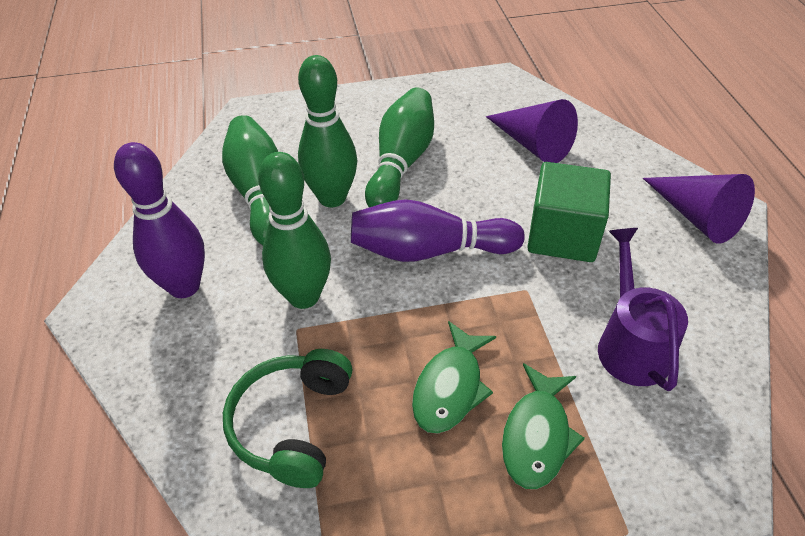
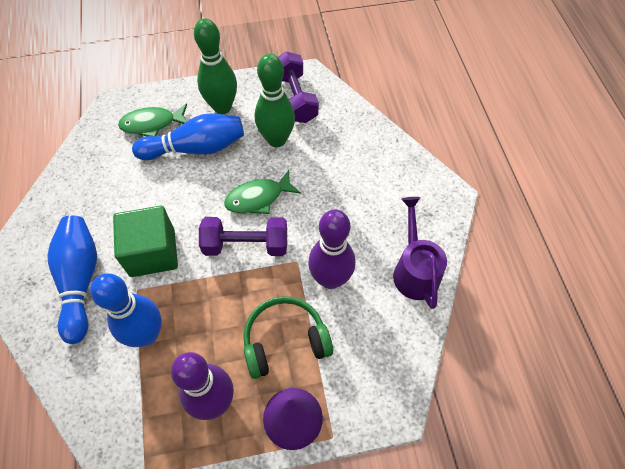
blue bowling pin: 0 -> 3
green bowling pin: 4 -> 2
purple cone: 2 -> 1
purple dumbbell: 0 -> 2

